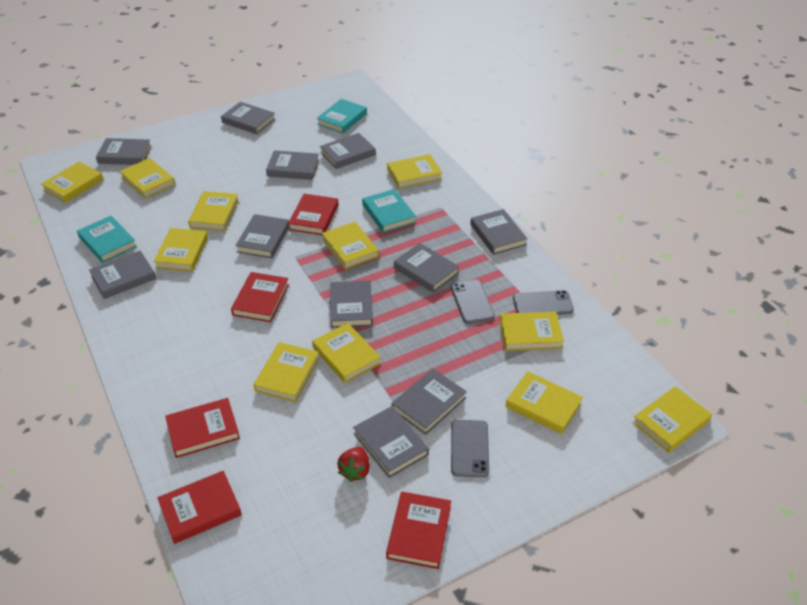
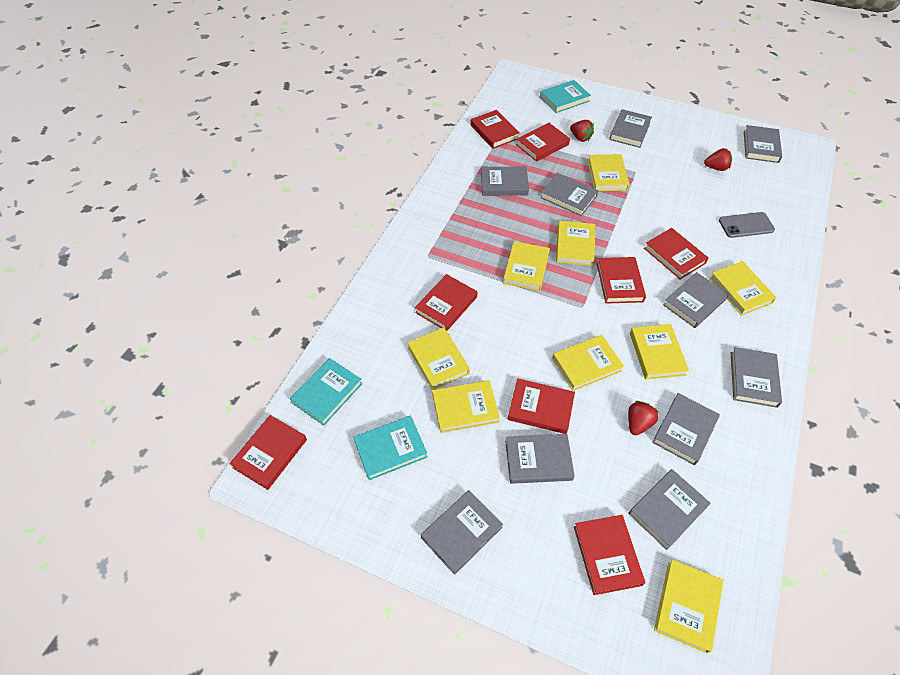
grey book: 11 -> 10
grey phone: 3 -> 1
red book: 5 -> 8
red strawberry: 1 -> 3
yellow book: 11 -> 9

